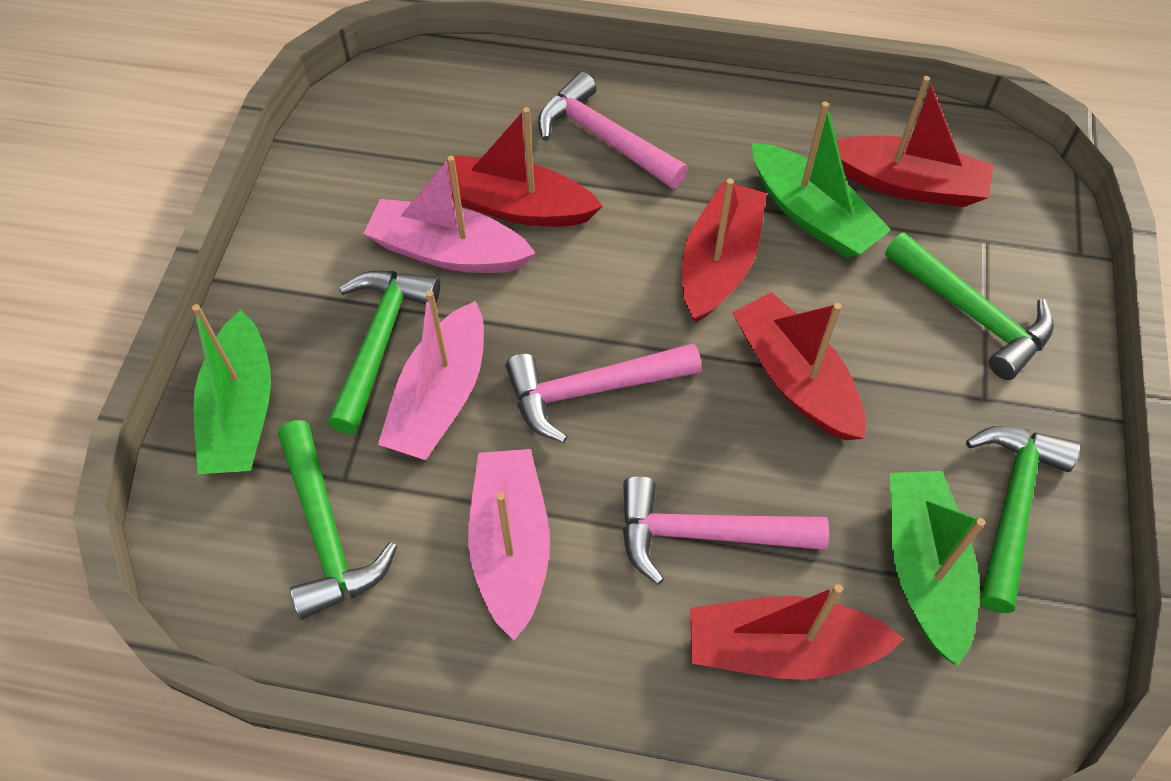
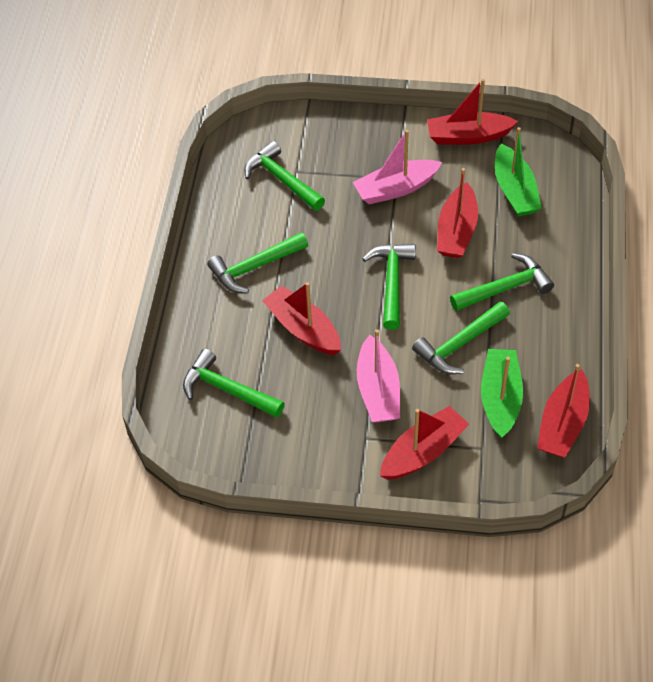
green boat: 3 -> 2
green hammer: 4 -> 6
pink boat: 3 -> 2
pink hammer: 3 -> 0

